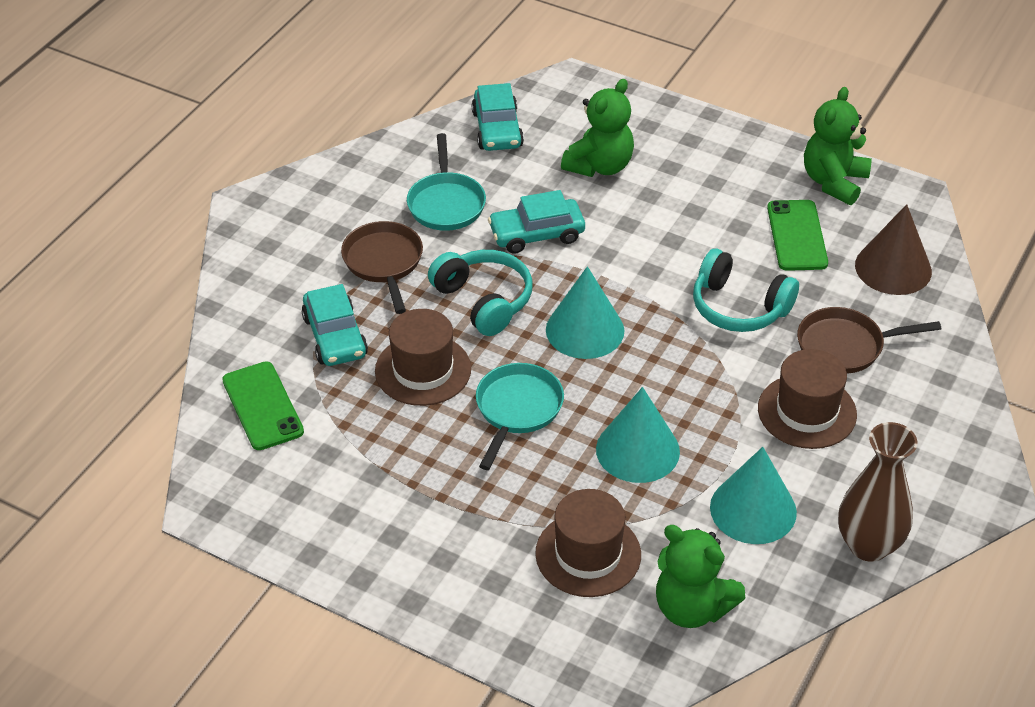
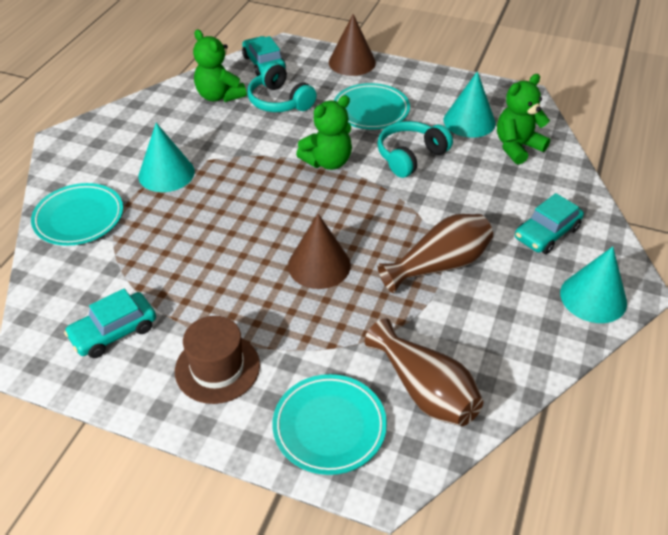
brown cone: 1 -> 2
brown hat: 3 -> 1
brown pan: 2 -> 0
brown vase: 1 -> 2
green phone: 2 -> 0
turquoise pan: 2 -> 0
turquoise plate: 0 -> 3

